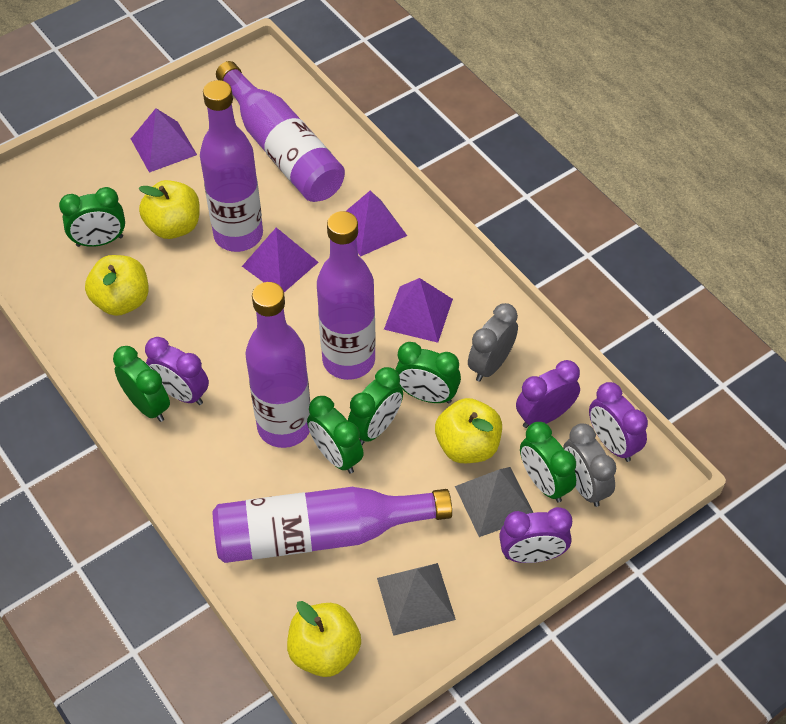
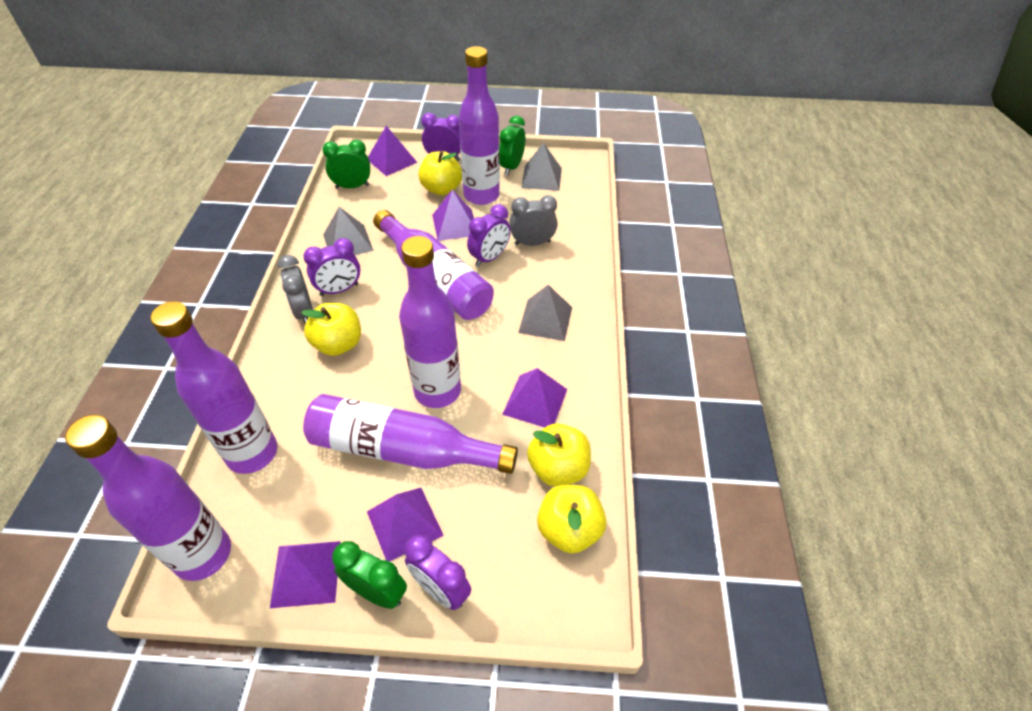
green clock: 6 -> 3
grey pyramid: 2 -> 3
purple bottle: 5 -> 6
purple pyramid: 4 -> 5

